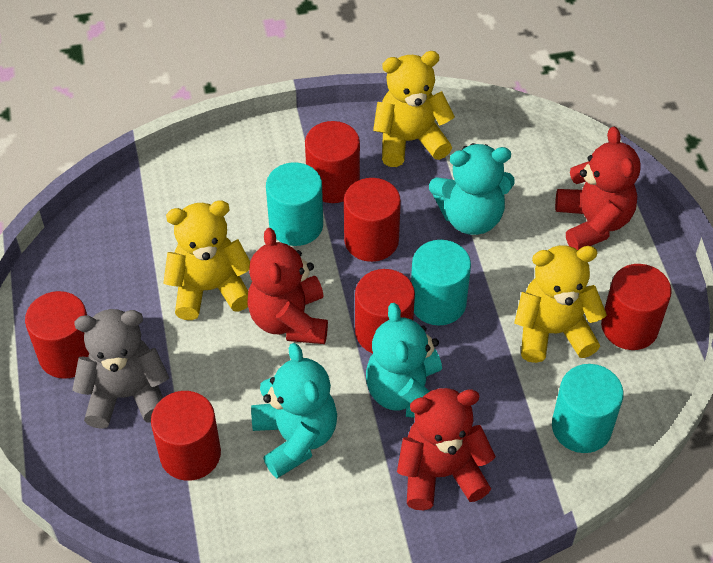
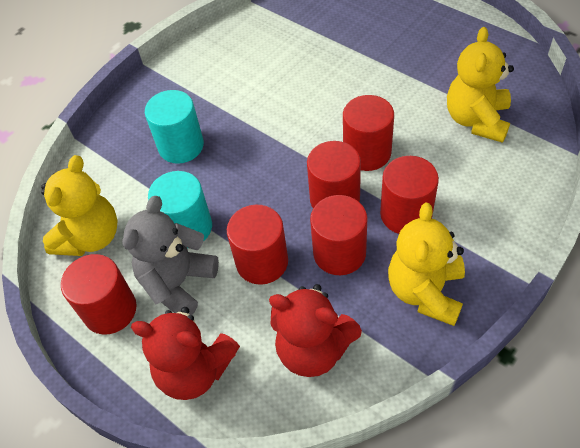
red teddy bear: 3 -> 2
turquoise cylinder: 3 -> 2
turquoise teddy bear: 3 -> 0

